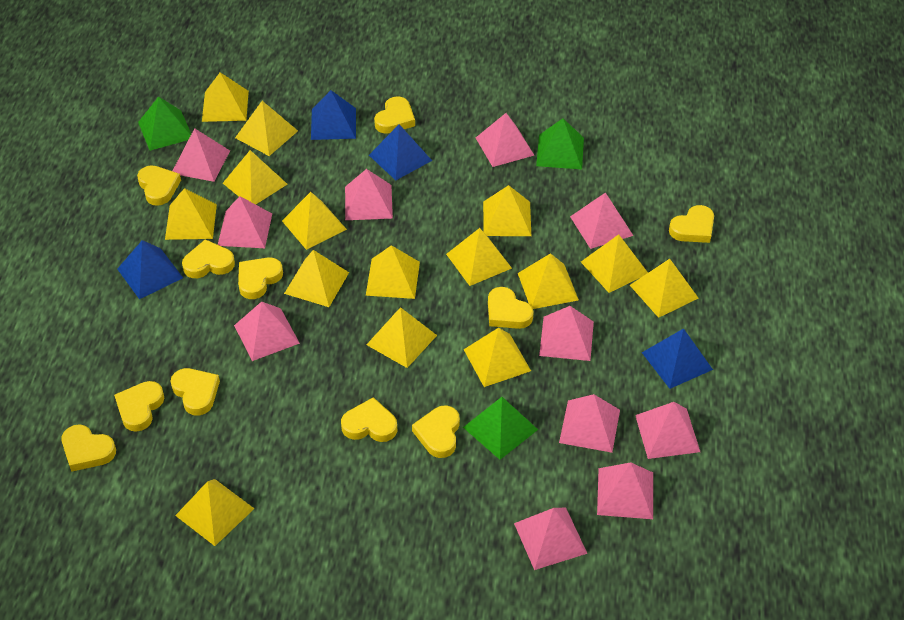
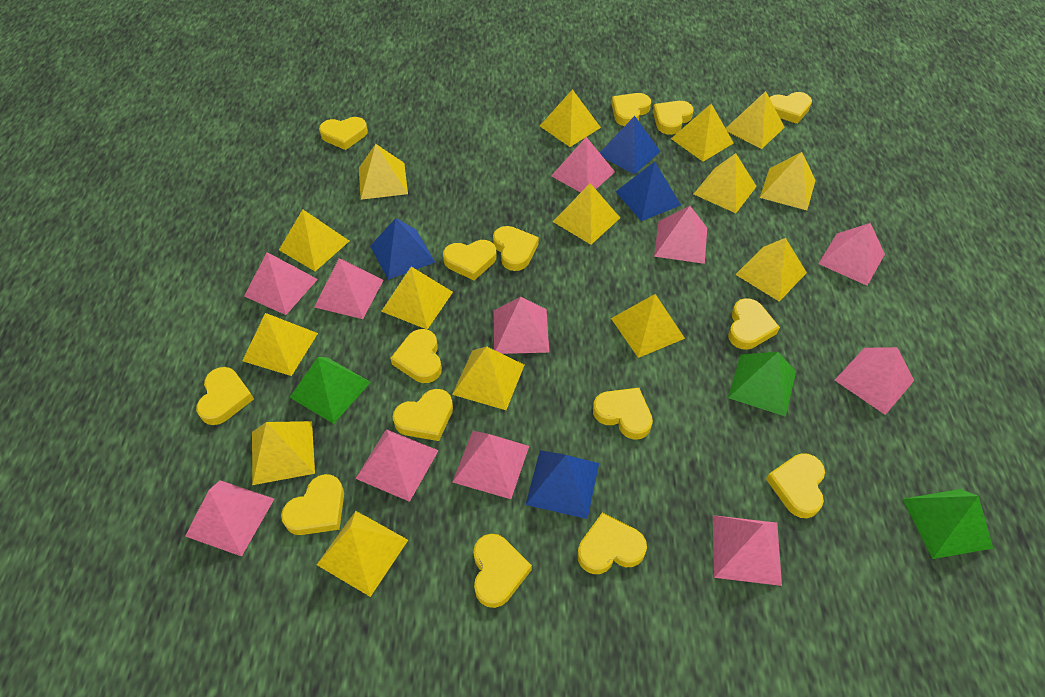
yellow heart: 11 -> 15

